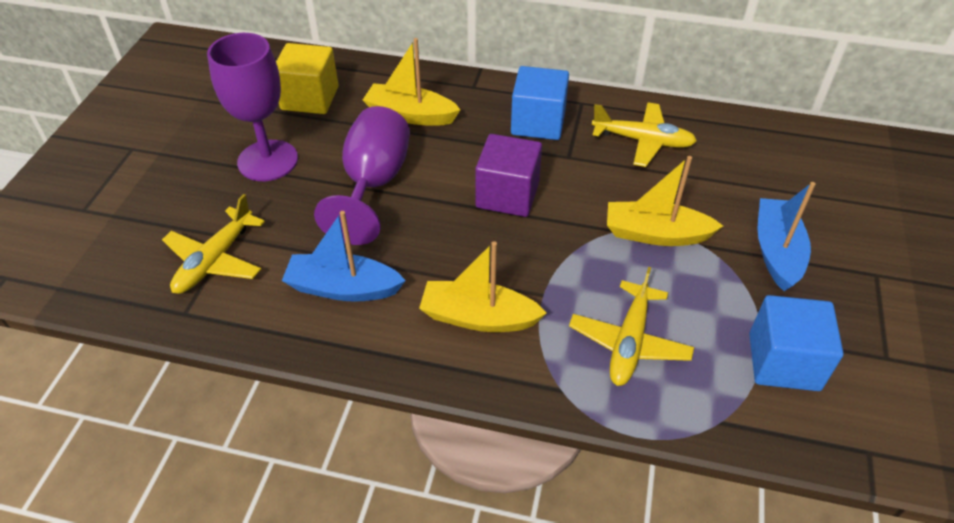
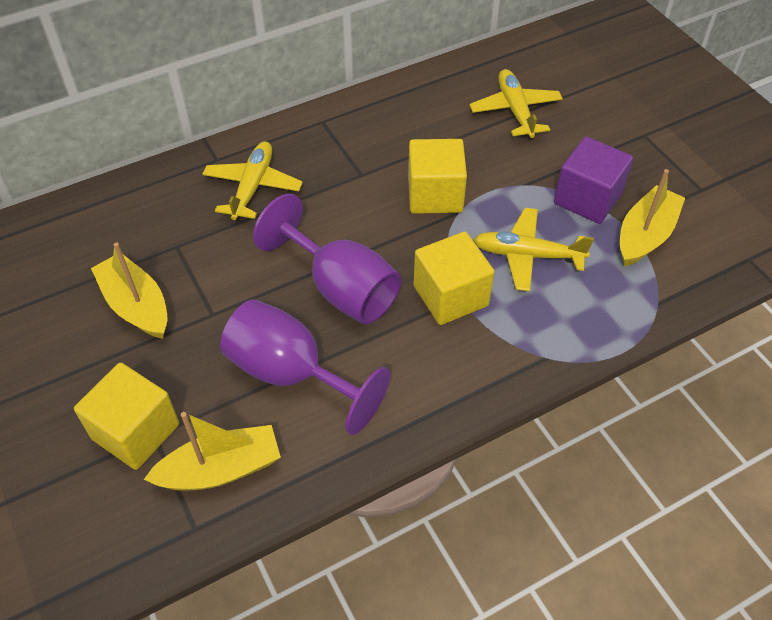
blue boat: 2 -> 0
blue cube: 2 -> 0
yellow cube: 1 -> 3

